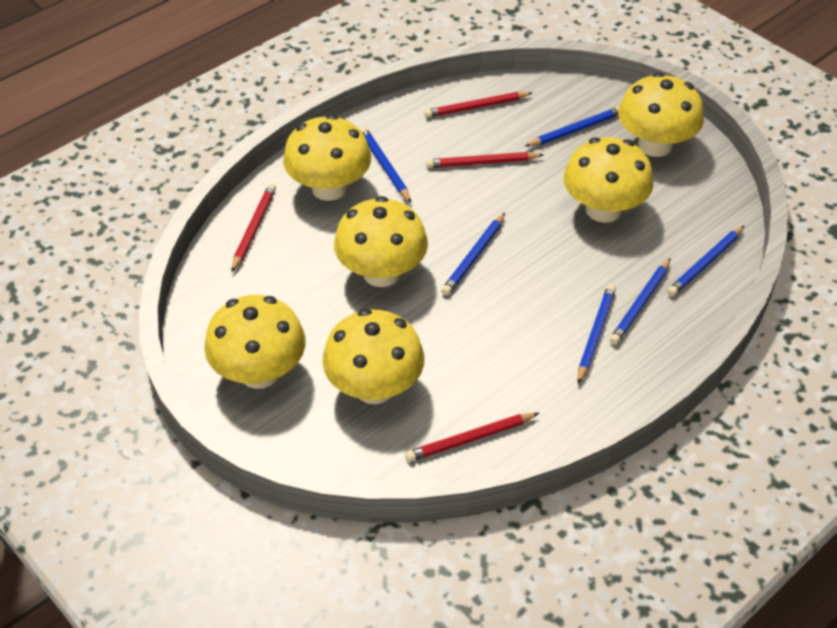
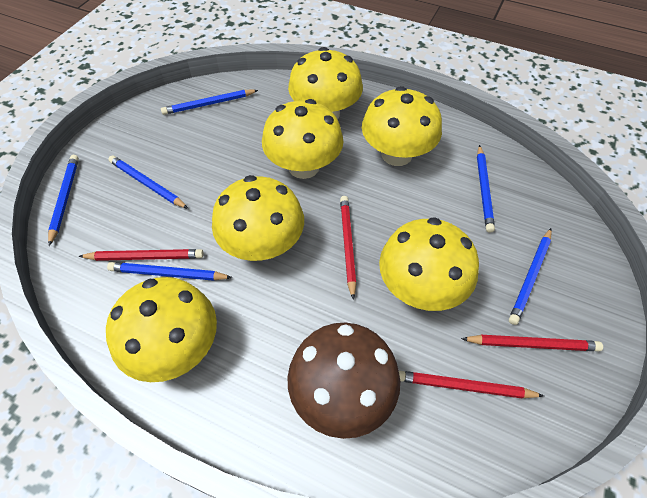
brown mushroom: 0 -> 1

